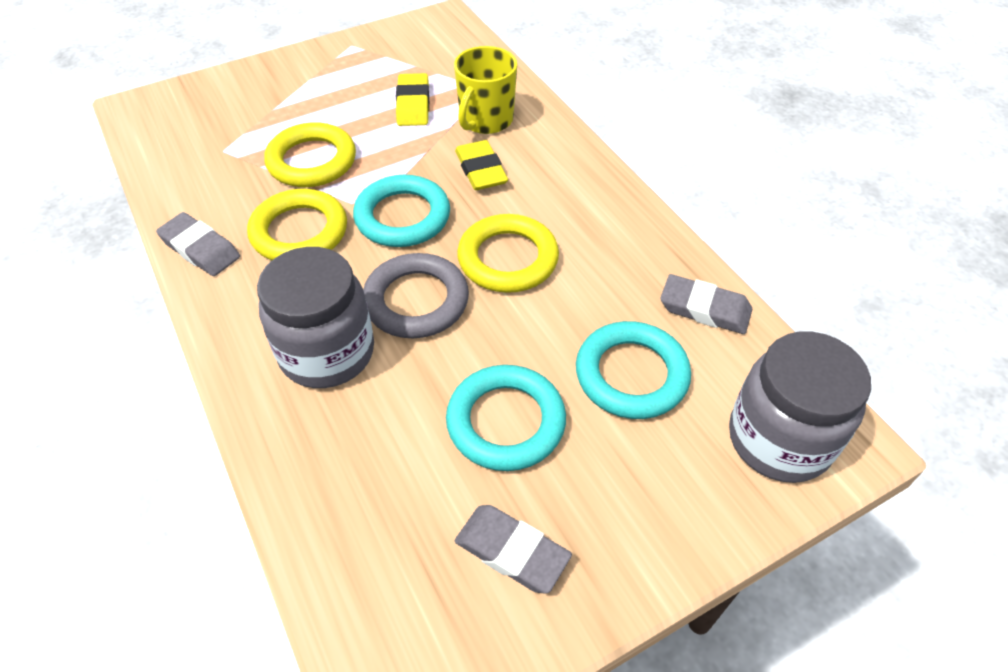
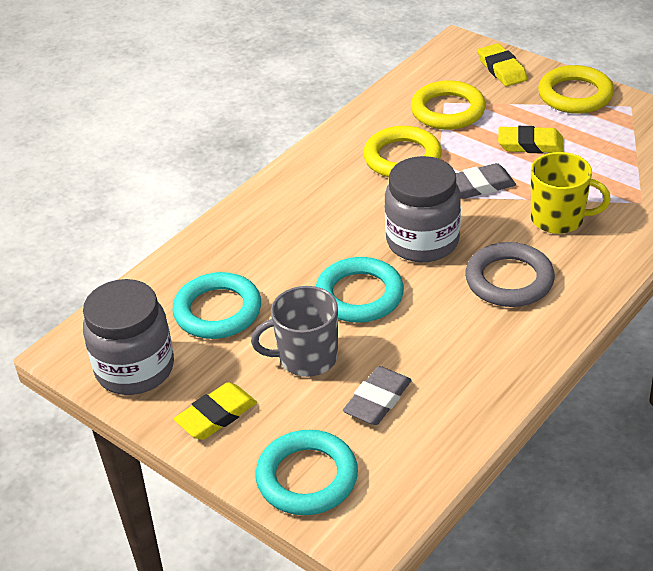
grey eraser: 3 -> 2
grey mug: 0 -> 1
yellow eraser: 2 -> 3

